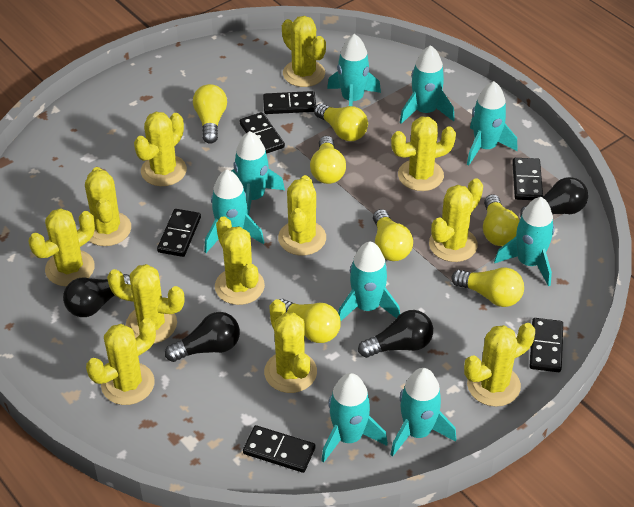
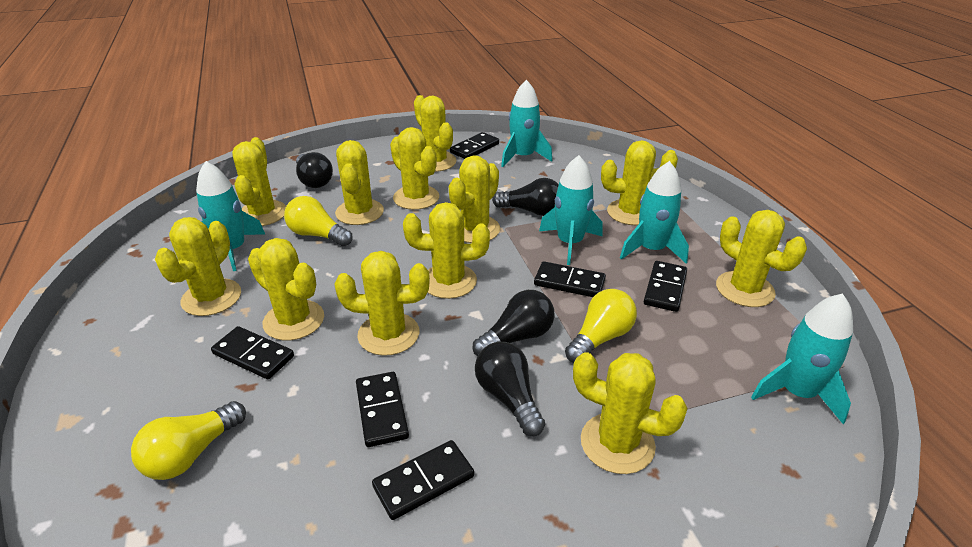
turquoise rocket: 9 -> 5
yellow light bulb: 7 -> 3

